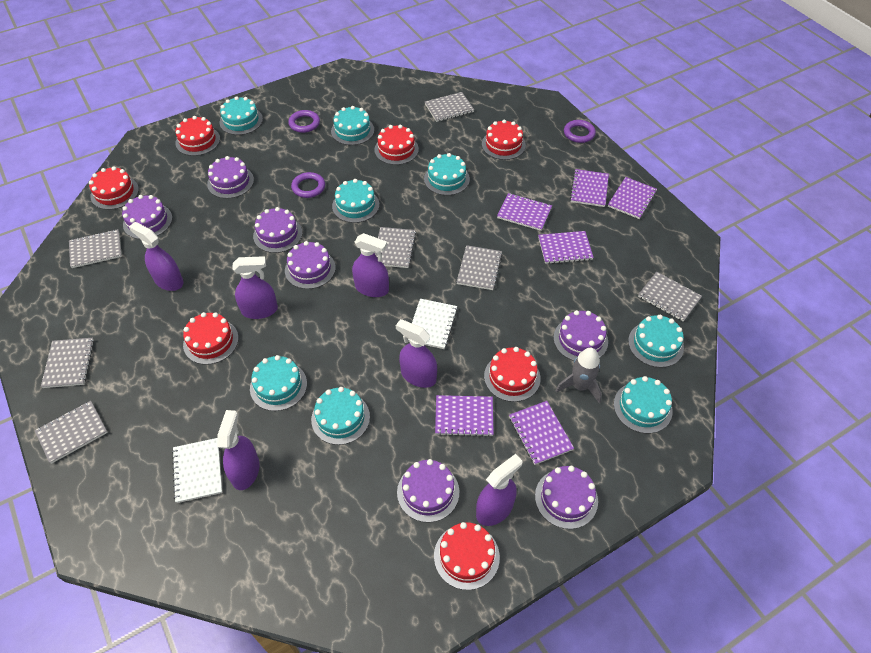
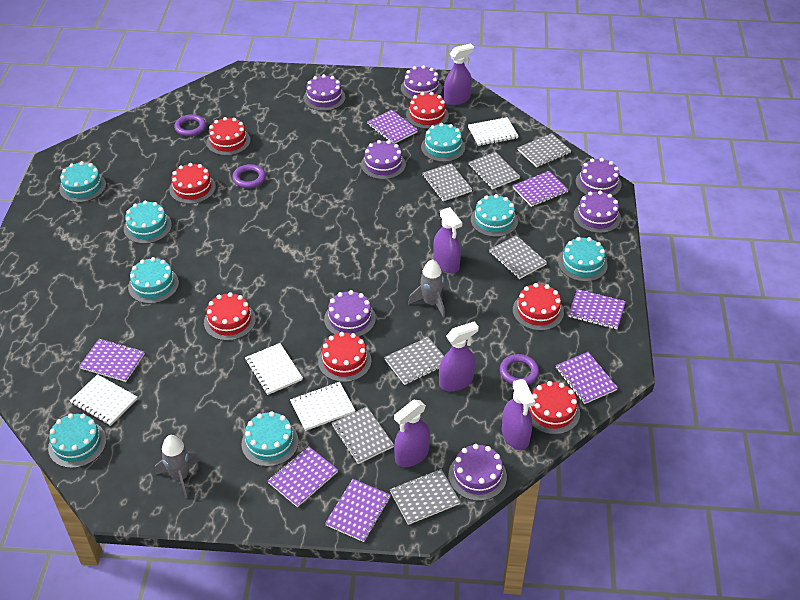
grey rocket: 1 -> 2
purple notebook: 6 -> 7
purple spray bottle: 6 -> 5
white notebook: 2 -> 4

